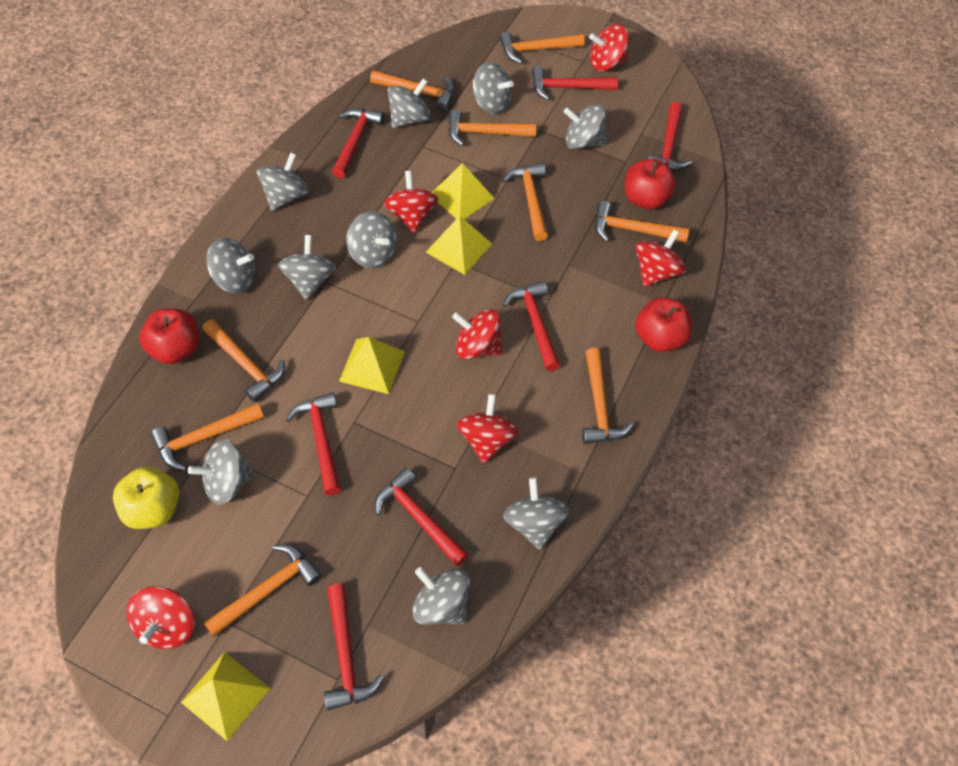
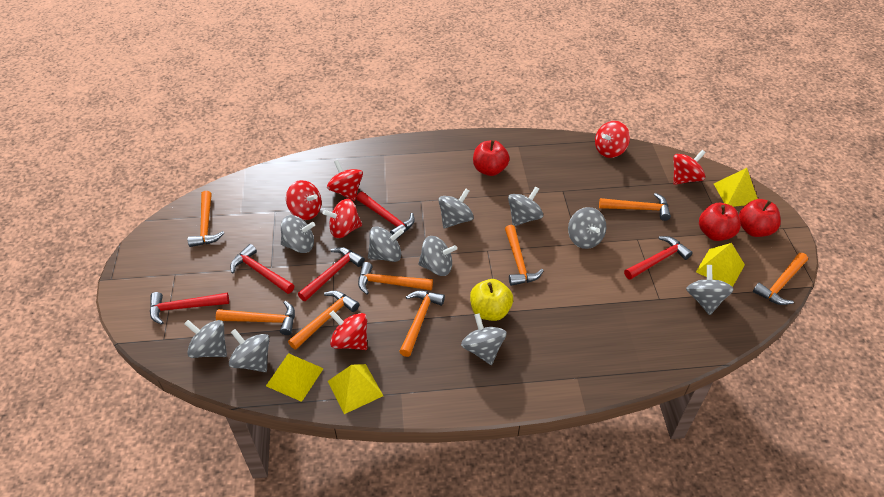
orange hammer: 9 -> 8
red hammer: 7 -> 5

